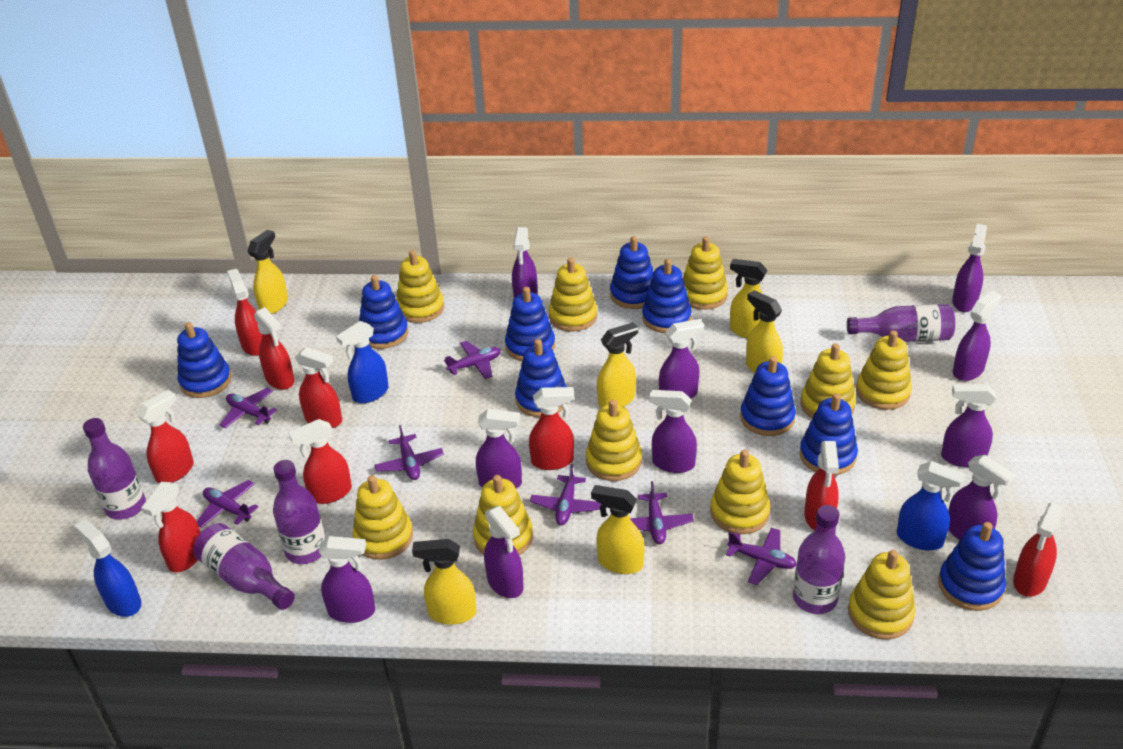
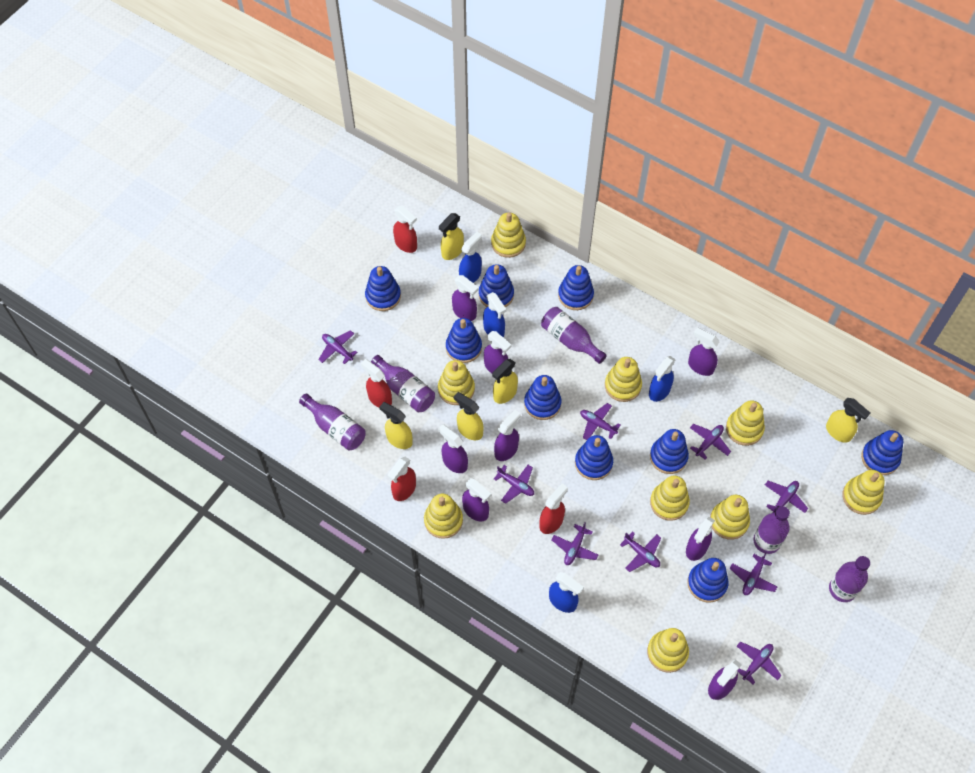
blue spray bottle: 3 -> 4
purple plane: 7 -> 9
purple spray bottle: 10 -> 8
red spray bottle: 9 -> 4
yellow spray bottle: 6 -> 5
yellow stacking toy: 10 -> 9

